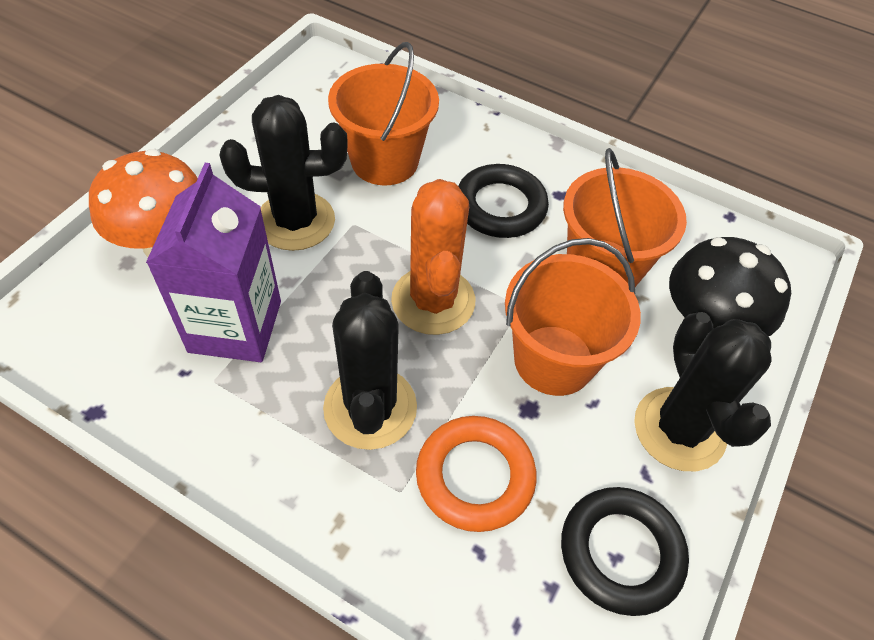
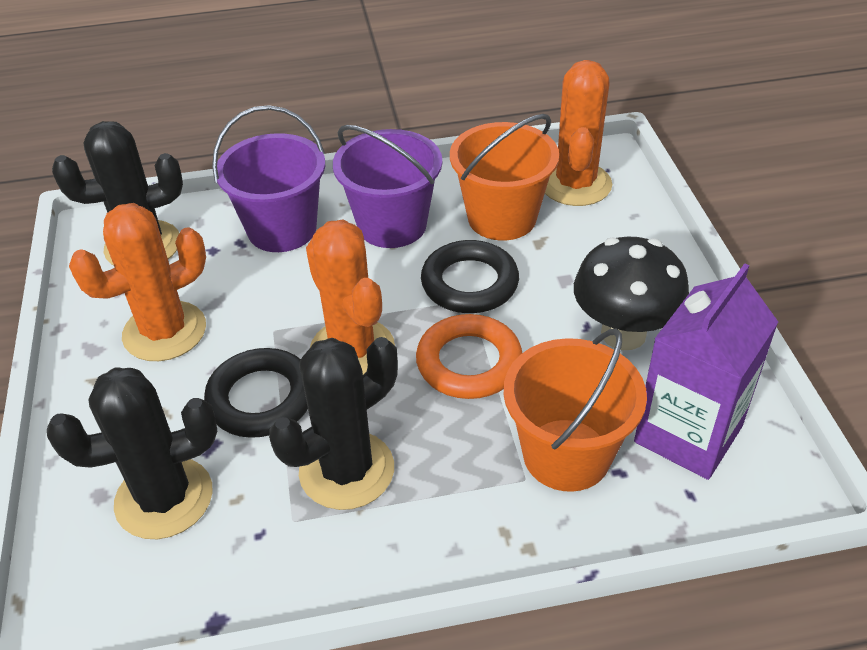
orange bucket: 3 -> 2
orange cactus: 1 -> 3
orange mushroom: 1 -> 0
purple bucket: 0 -> 2

